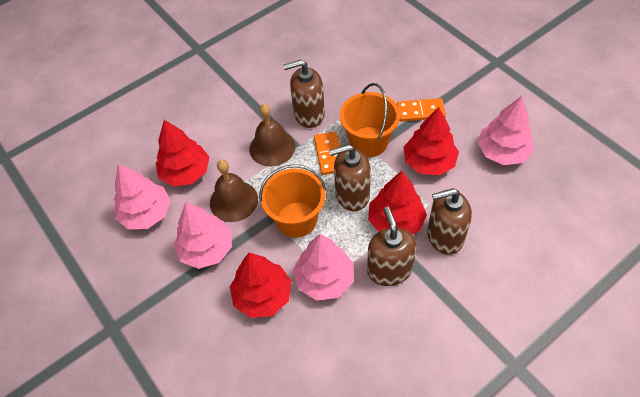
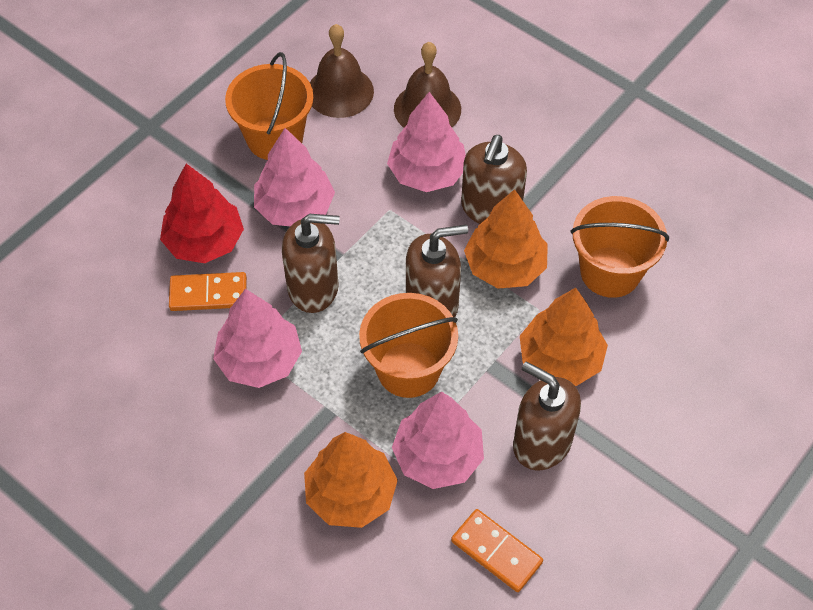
orange bucket: 2 -> 3
orange tree: 0 -> 3
red tree: 4 -> 1

